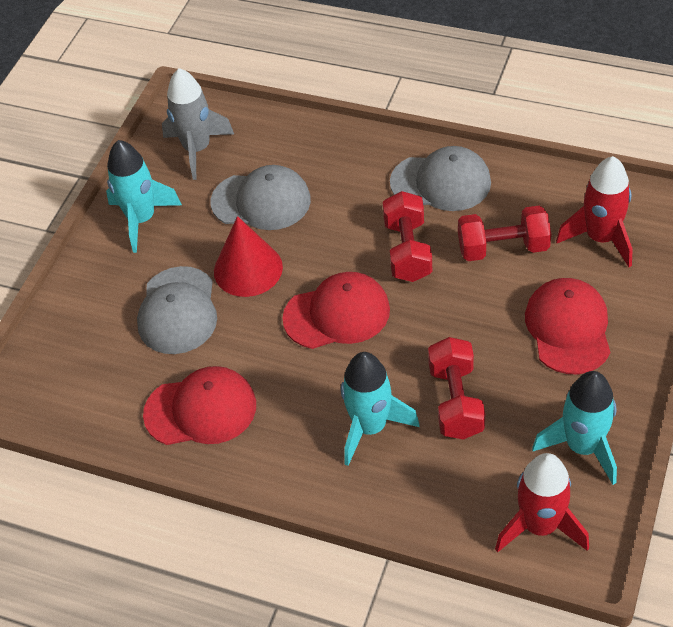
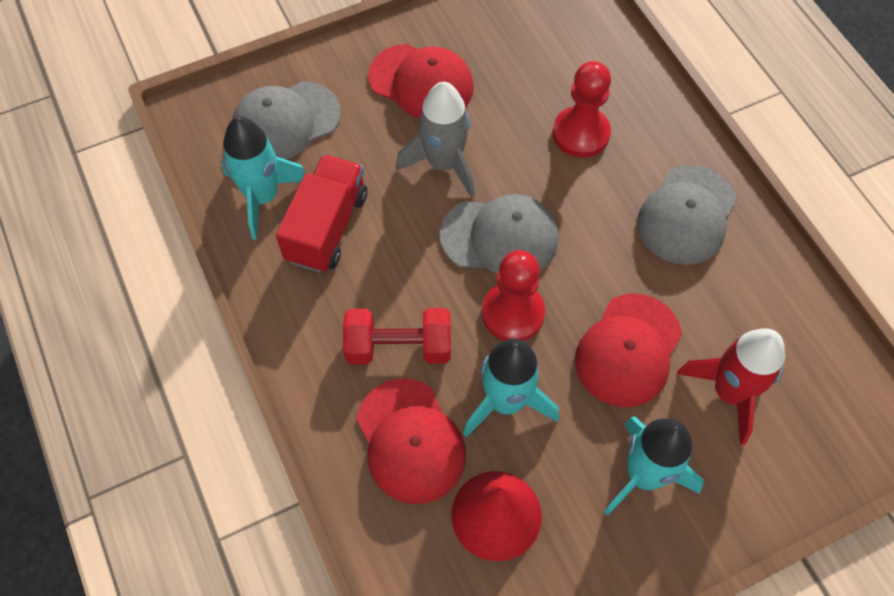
red dumbbell: 3 -> 1
red pawn: 0 -> 2
red rocket: 2 -> 1
red truck: 0 -> 1

